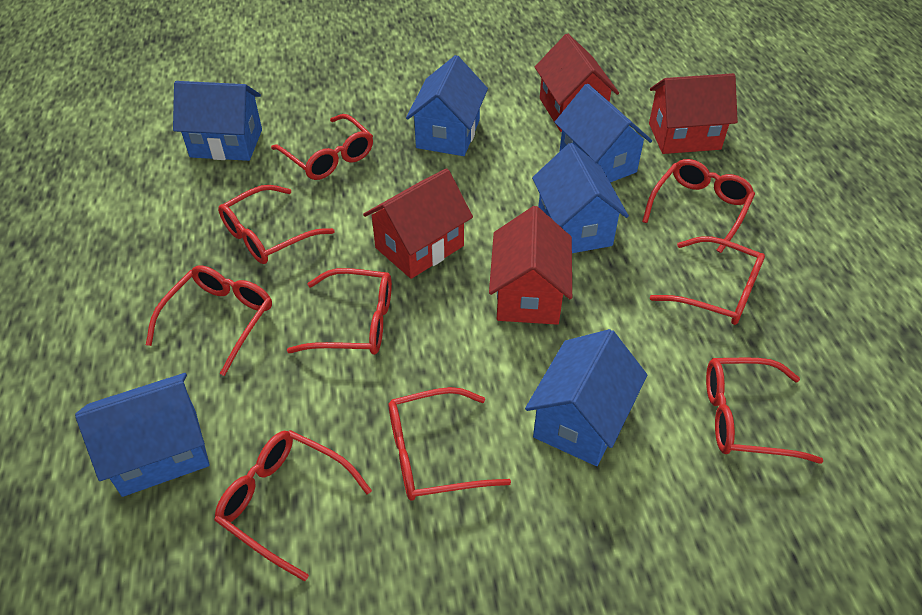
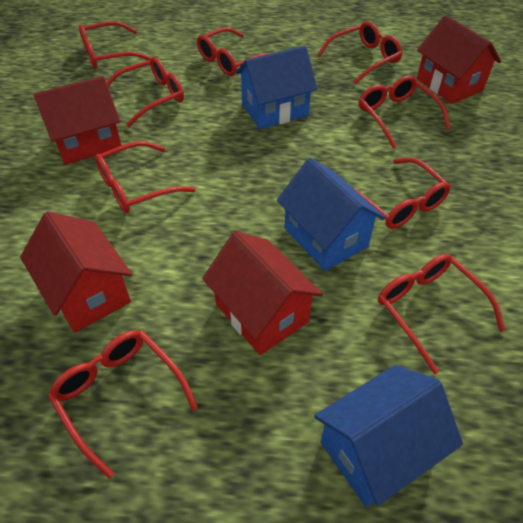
blue house: 6 -> 3

